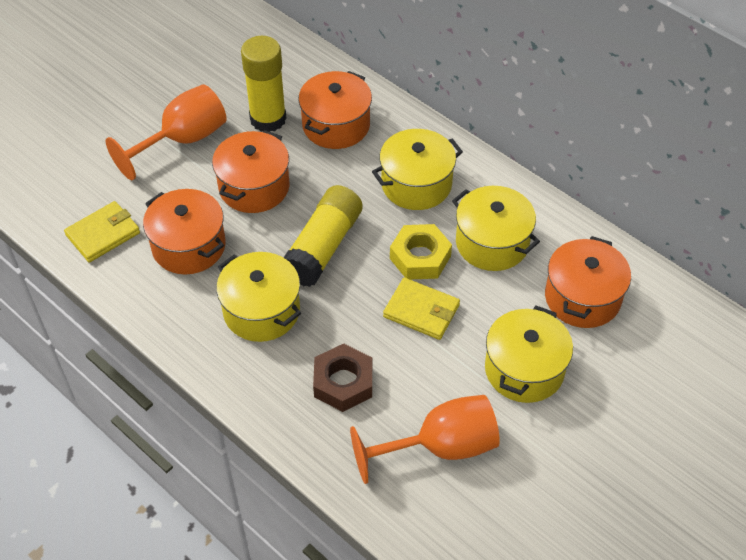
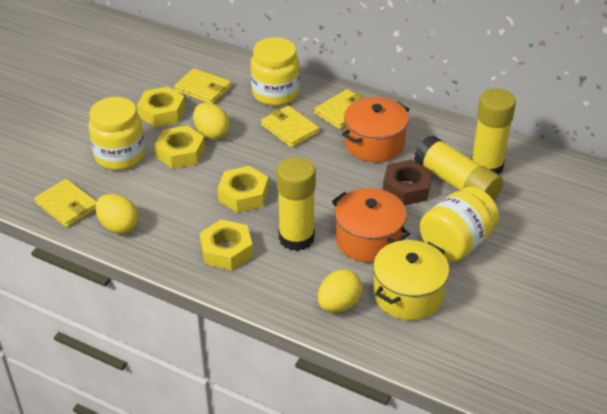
orange goblet: 2 -> 0
orange pot: 4 -> 2
yellow egg: 0 -> 3
yellow glue stick: 2 -> 3
yellow jar: 0 -> 3
yellow nut: 1 -> 4
yellow pot: 4 -> 1
yellow wallet: 2 -> 4

